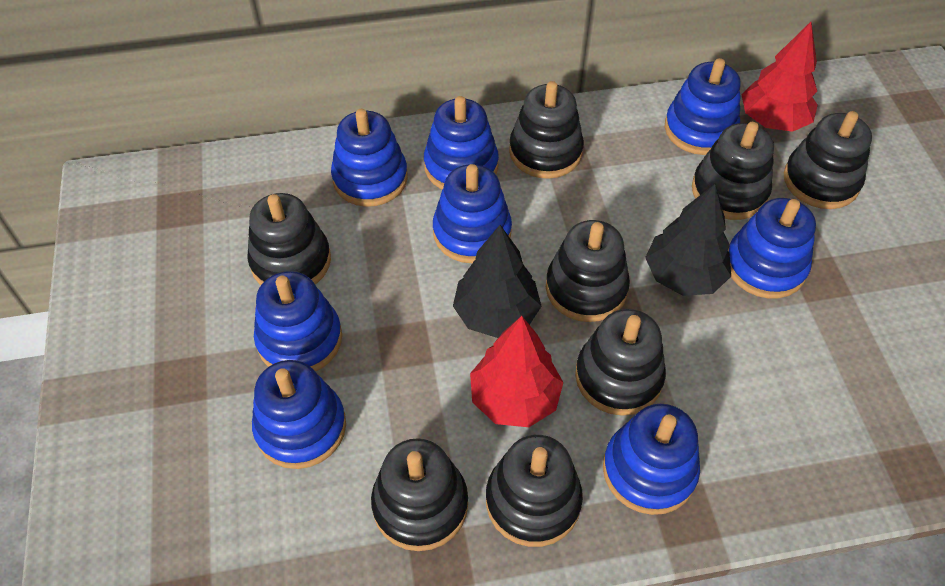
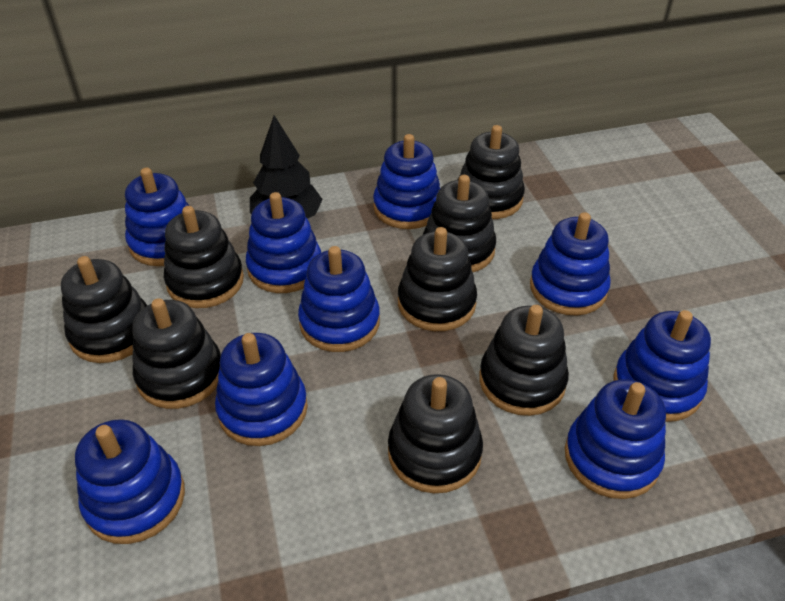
black tree: 2 -> 1
blue stacking toy: 8 -> 9
red tree: 2 -> 0

